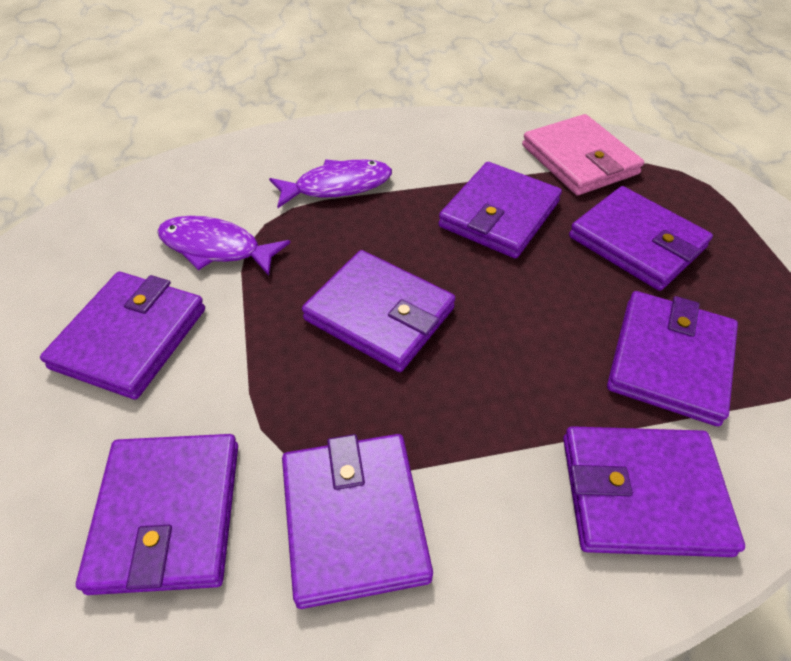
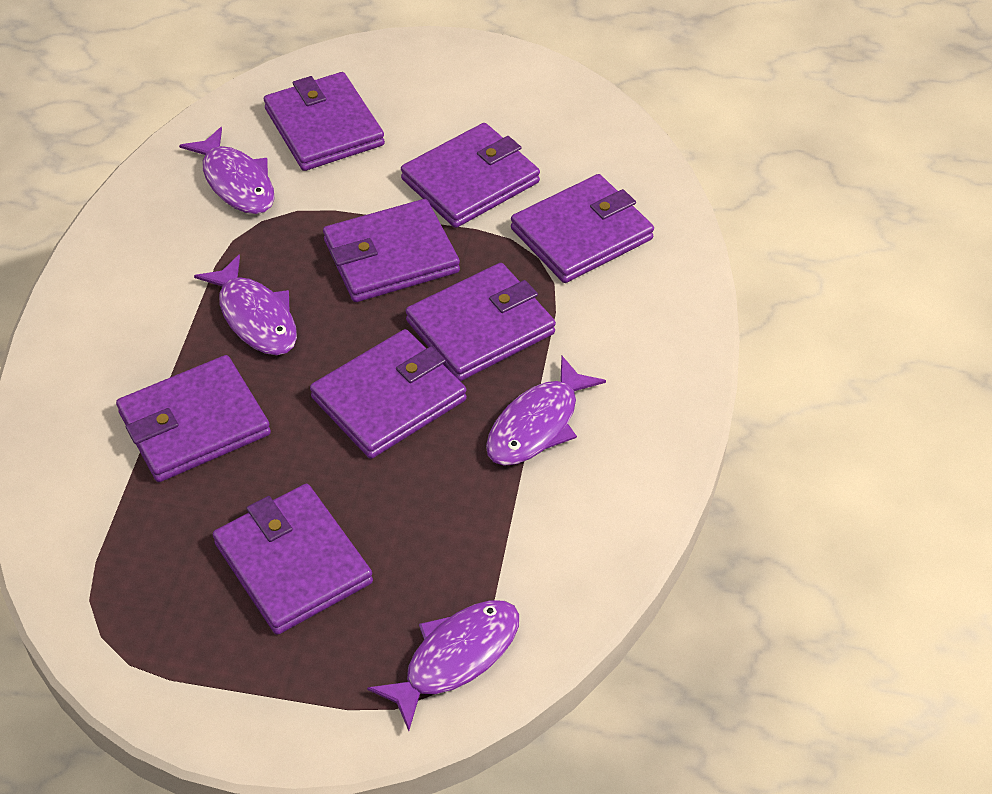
pink wallet: 1 -> 0
purple fish: 2 -> 4

